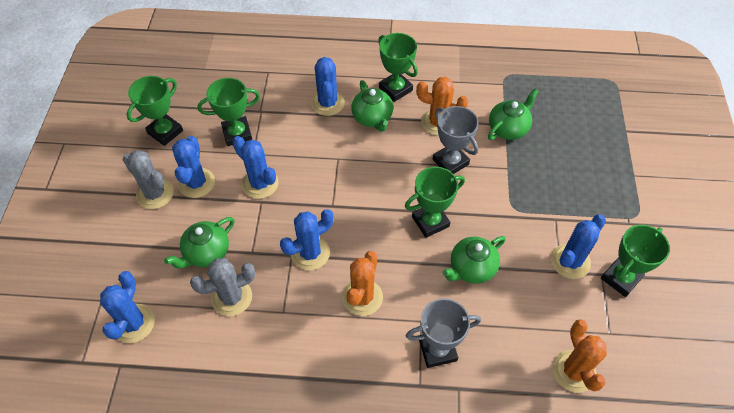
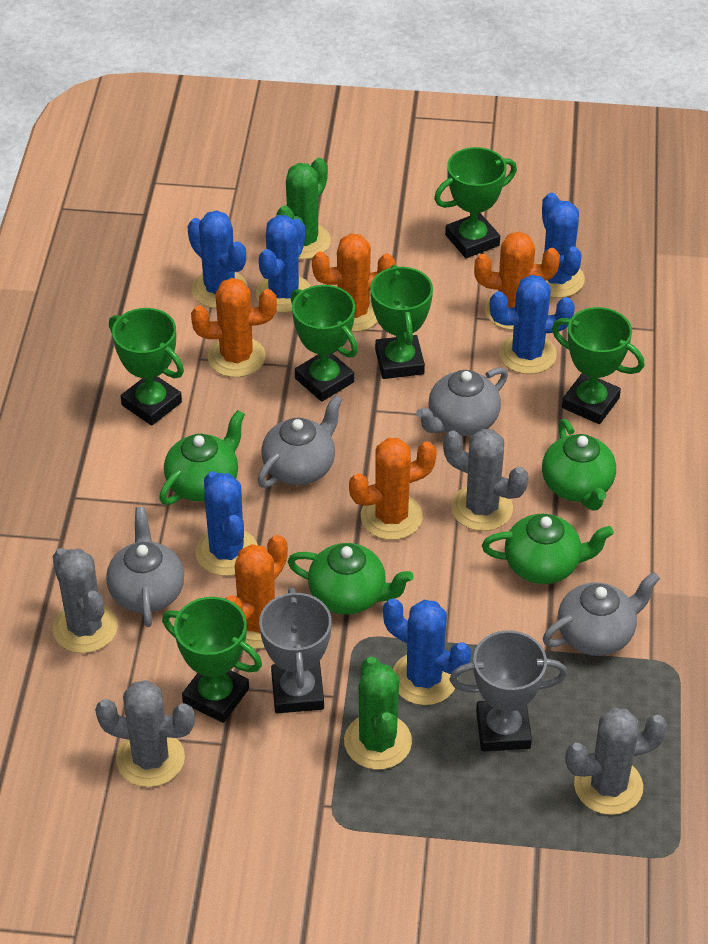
green cactus: 0 -> 2
green trophy: 5 -> 6
grey cactus: 2 -> 4
grey teapot: 0 -> 4
orange cactus: 3 -> 5

